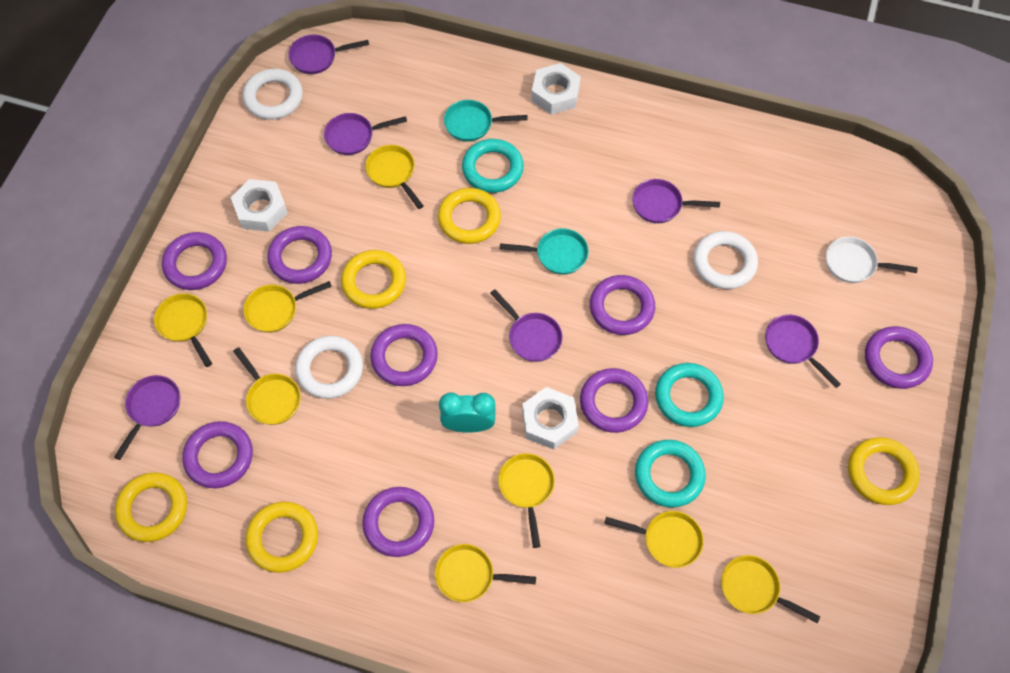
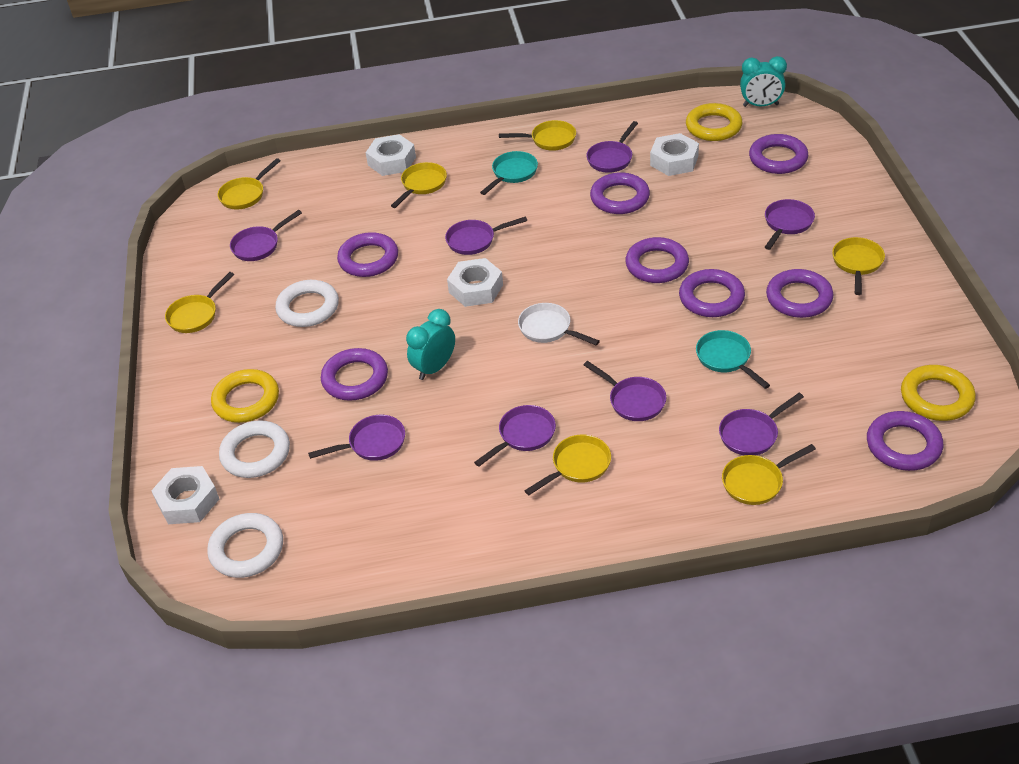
purple pan: 6 -> 8
turquoise clock: 1 -> 2
turquoise ring: 3 -> 0
white nut: 3 -> 4
yellow pan: 8 -> 7
yellow ring: 5 -> 3

